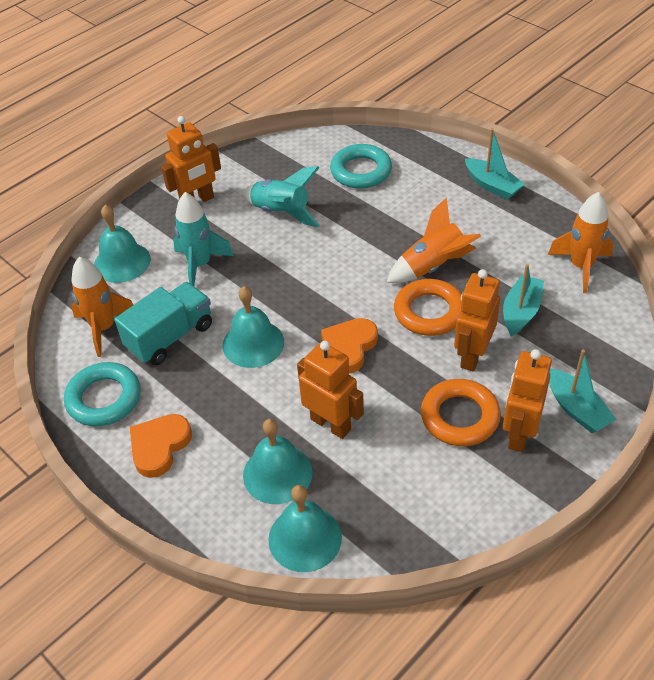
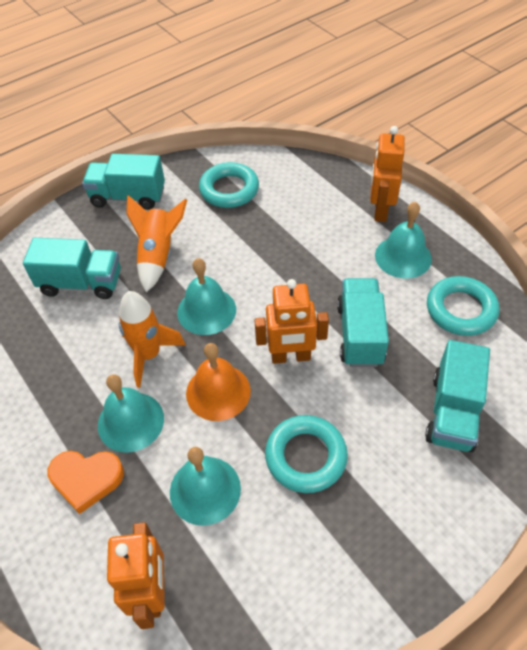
orange bell: 0 -> 1
orange heart: 2 -> 1
orange ring: 2 -> 0
orange robot: 4 -> 3
orange rocket: 3 -> 2
turquoise boat: 3 -> 0
turquoise ring: 2 -> 3
turquoise rocket: 2 -> 0
turquoise truck: 1 -> 4

